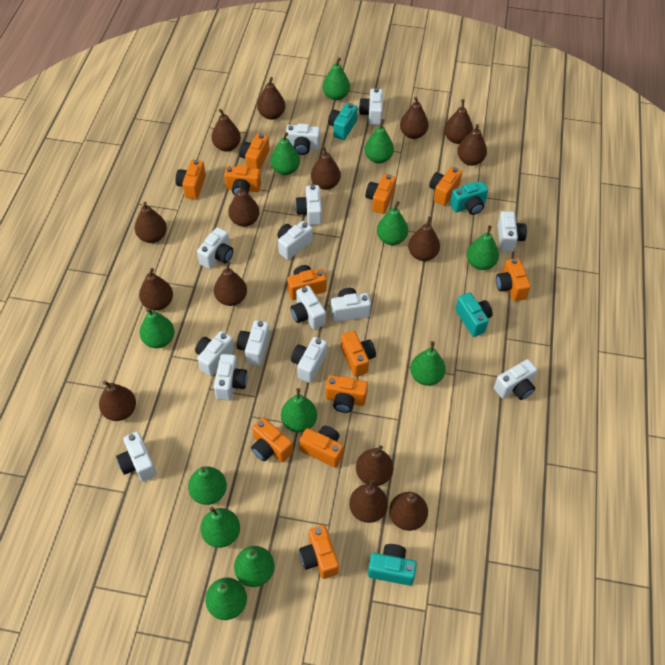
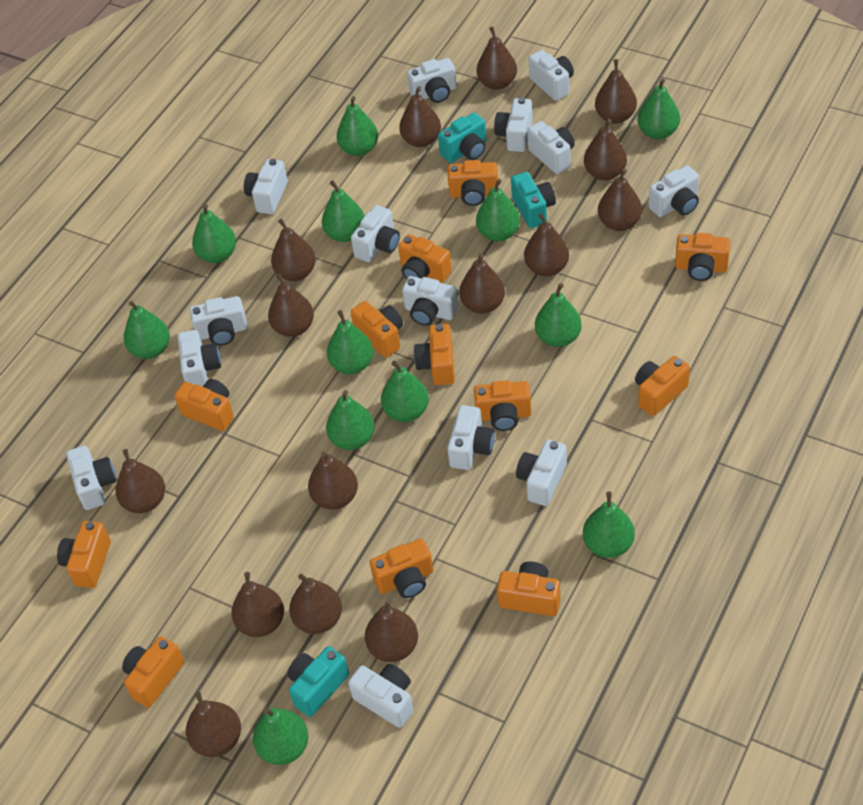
turquoise camera: 4 -> 3

